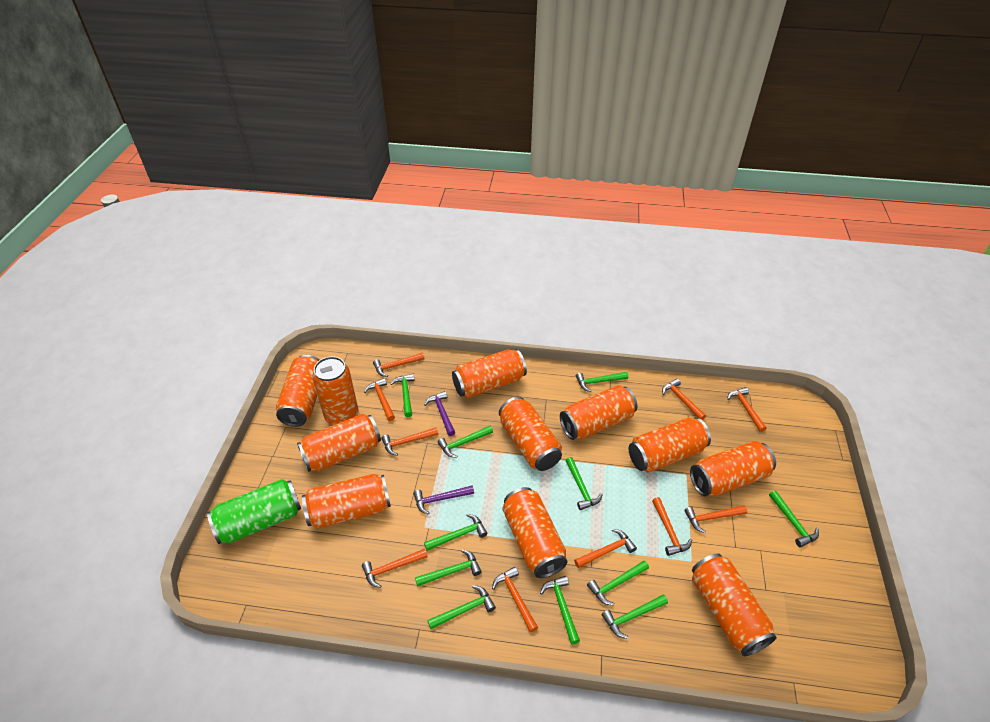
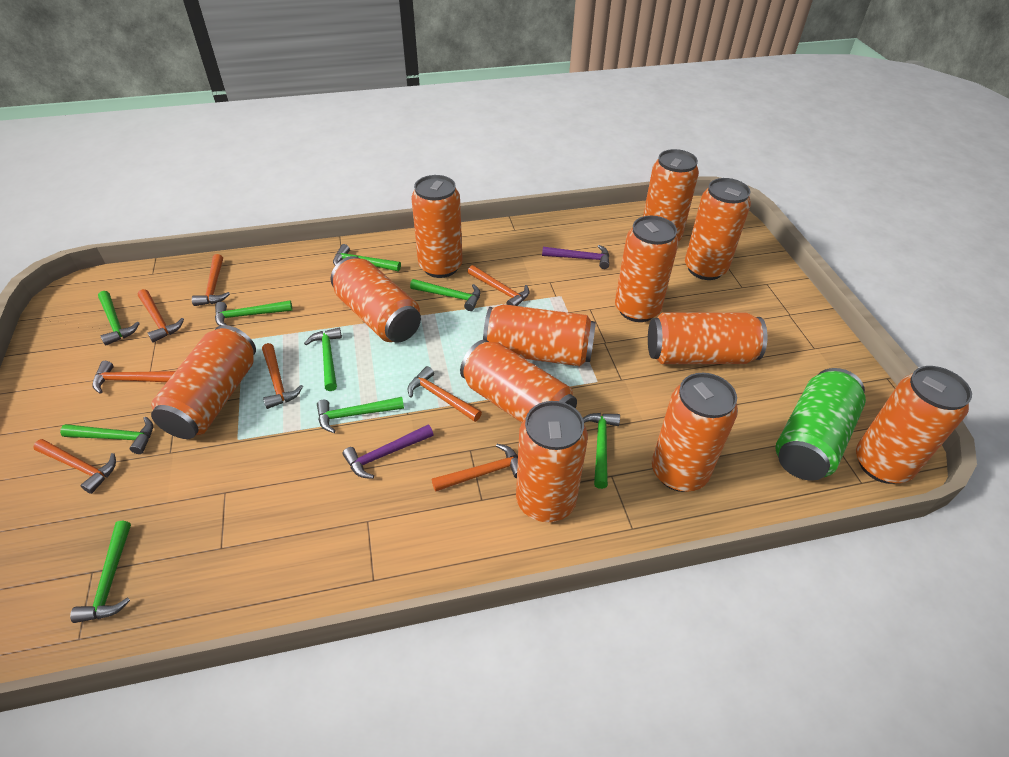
green hammer: 11 -> 9
orange can: 11 -> 12
orange hammer: 10 -> 8

